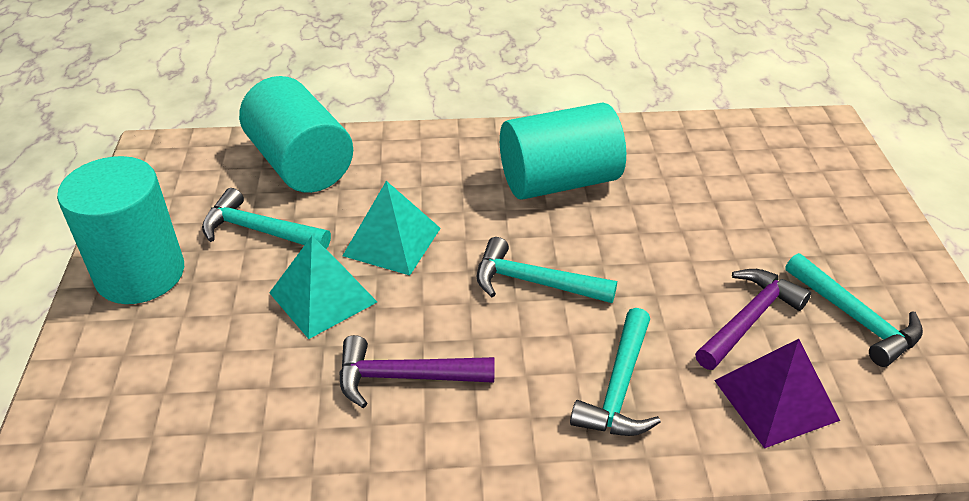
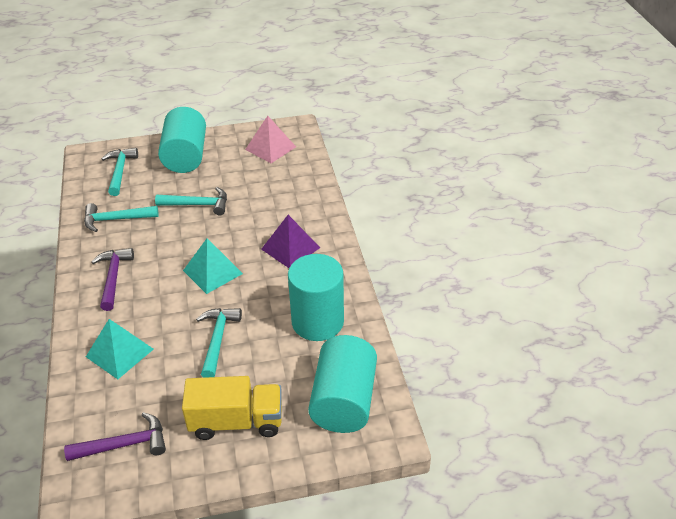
pink pyramid: 0 -> 1
yellow truck: 0 -> 1

